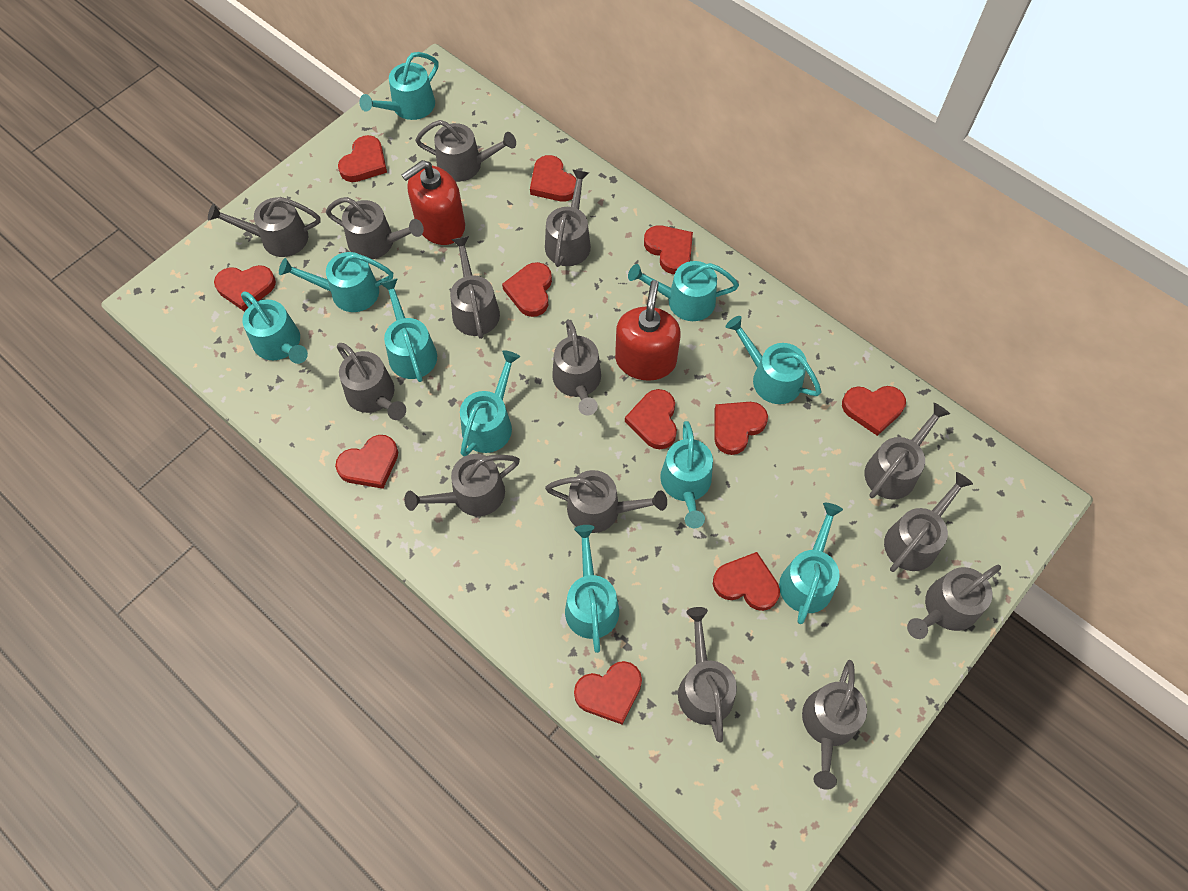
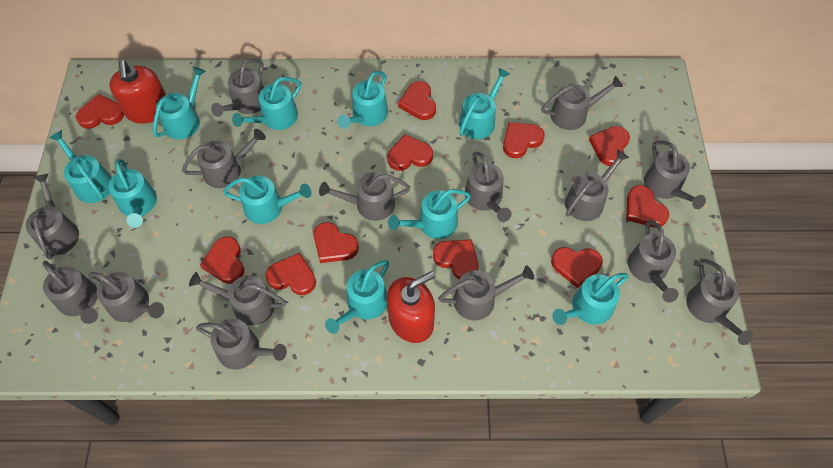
grey watering can: 14 -> 15

